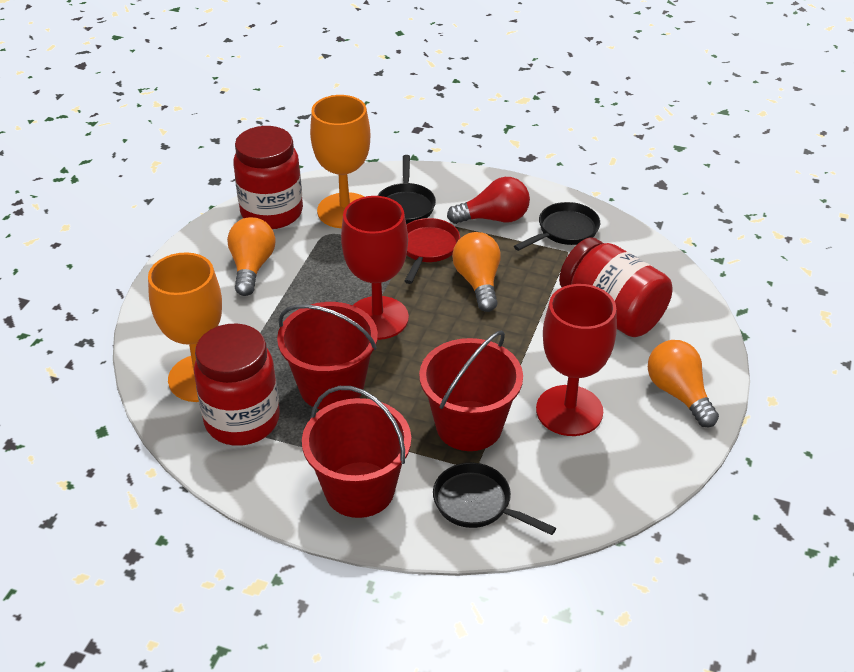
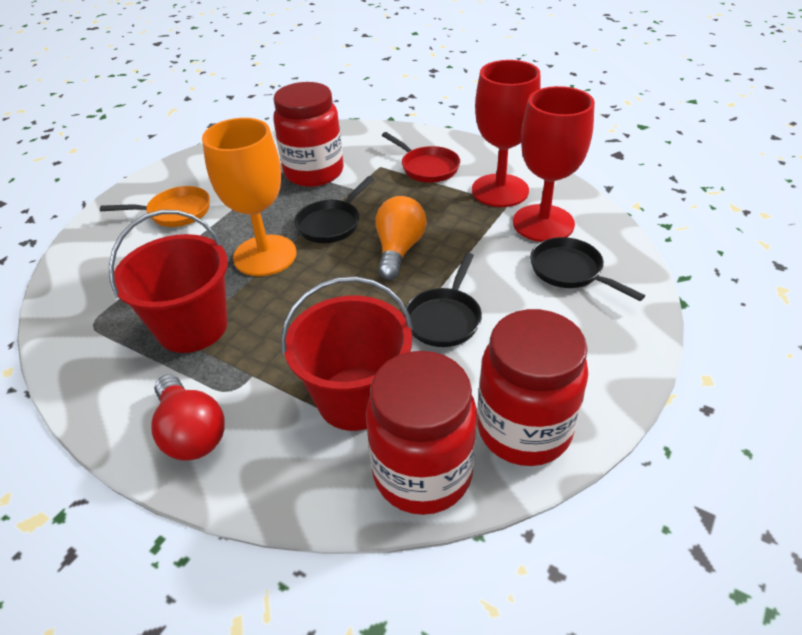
orange goblet: 2 -> 1
orange light bulb: 3 -> 1
orange pan: 0 -> 1
red bucket: 3 -> 2

